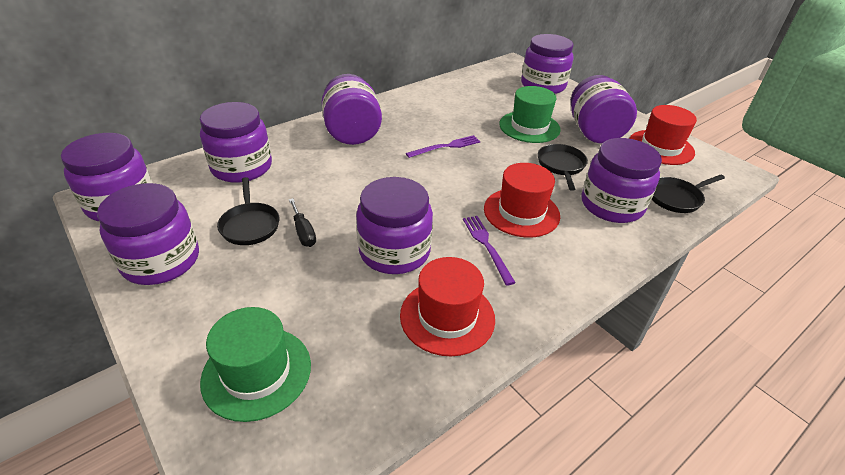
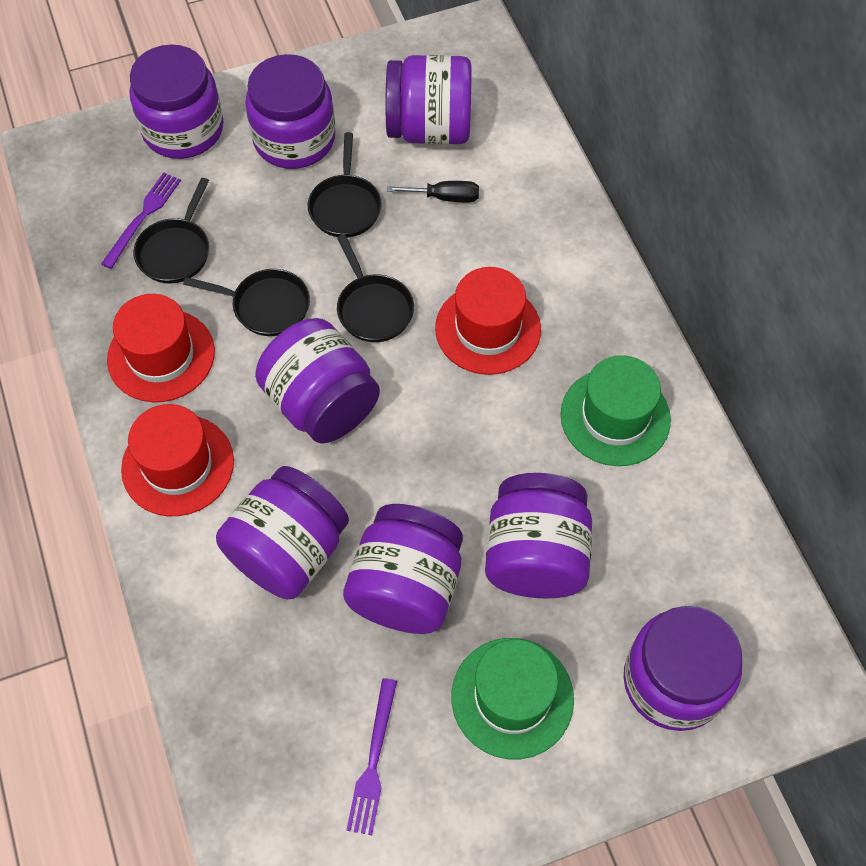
black pan: 3 -> 4

